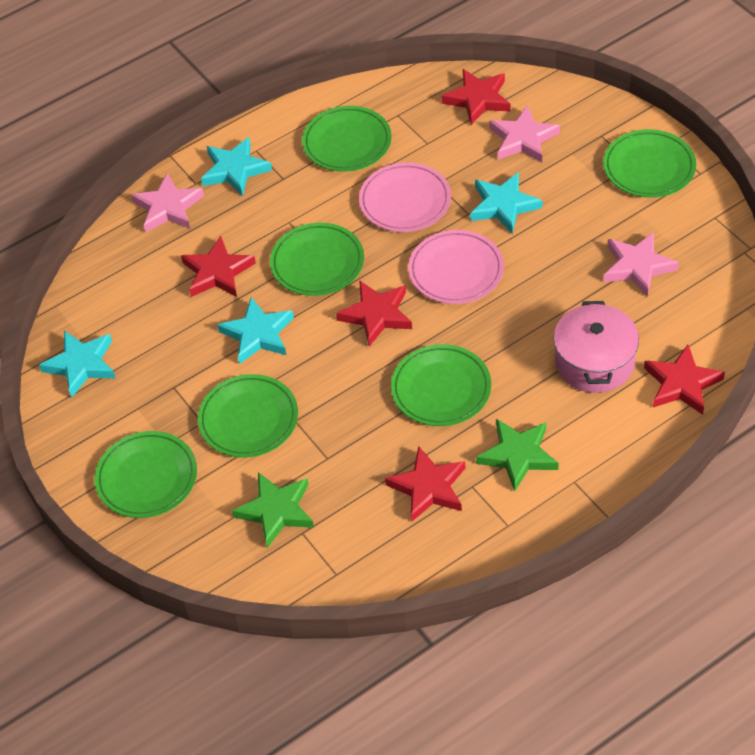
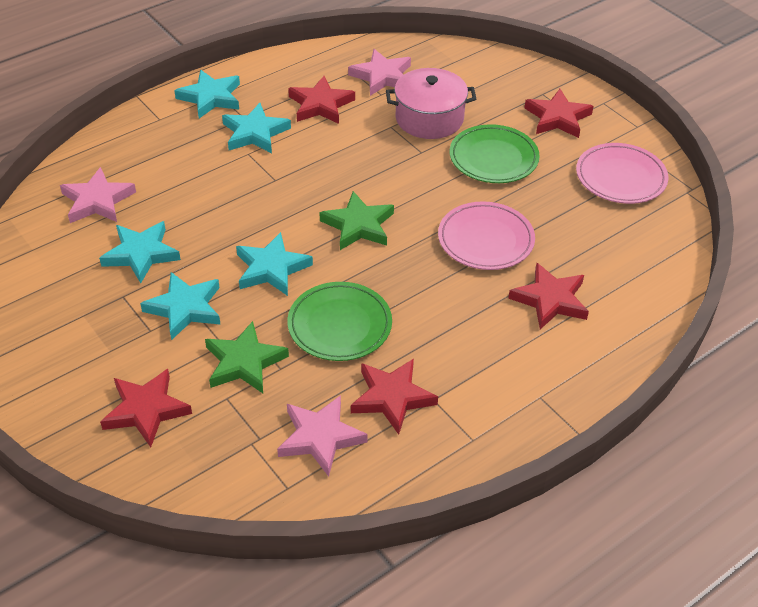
green plate: 6 -> 2
turquoise star: 4 -> 5

